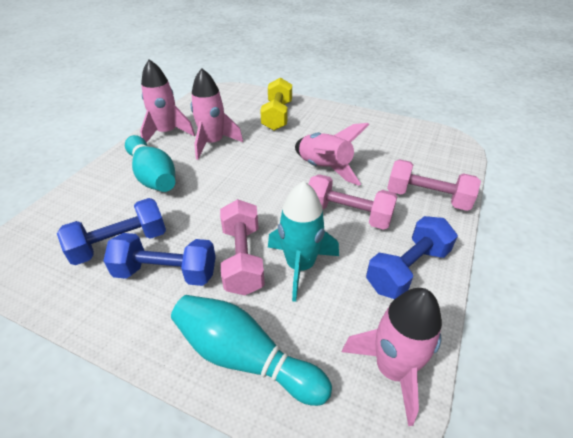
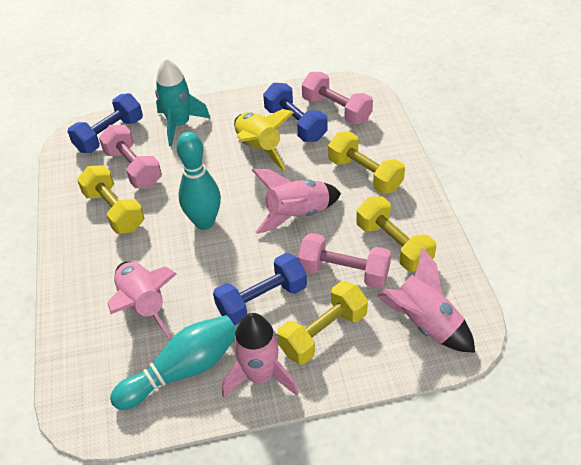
yellow dumbbell: 1 -> 4
yellow rocket: 0 -> 1

